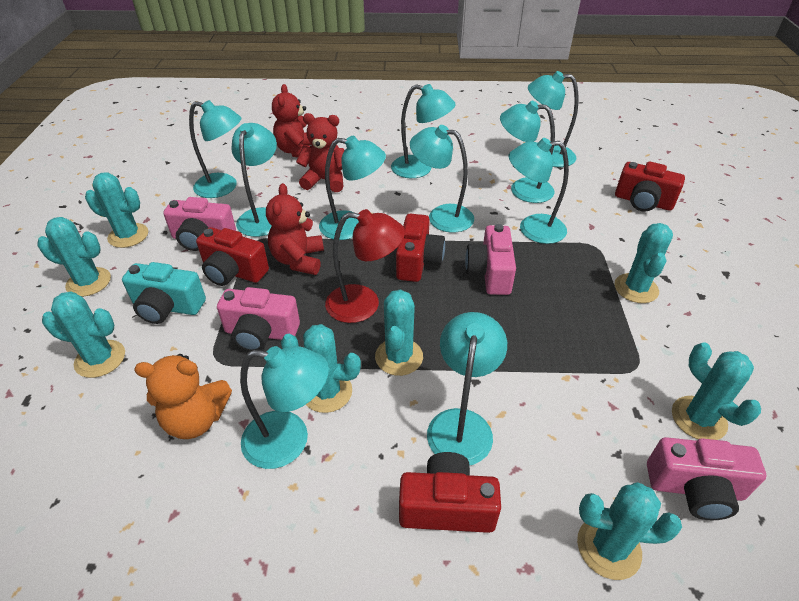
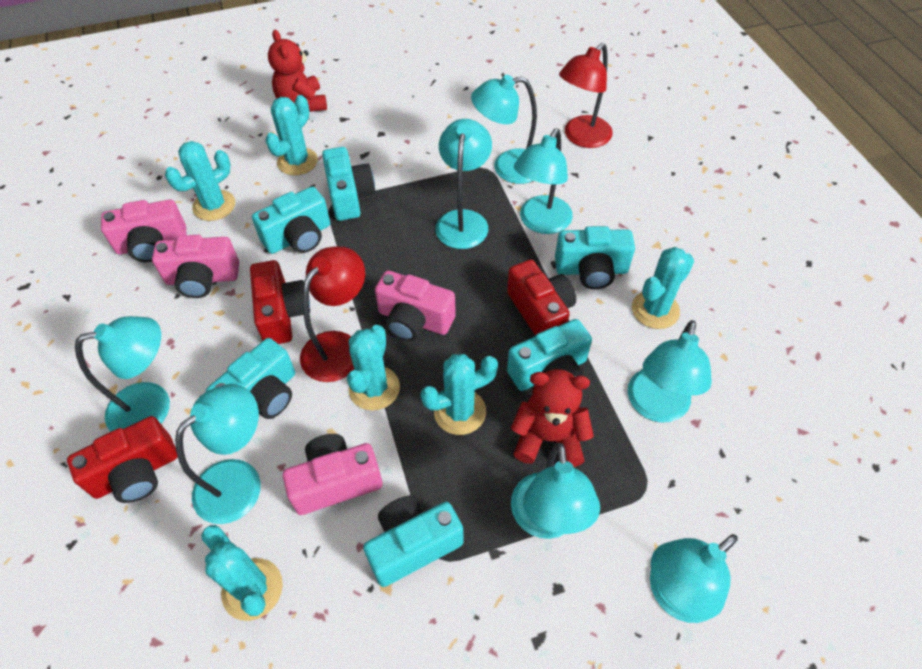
orange teddy bear: 1 -> 0
red camera: 4 -> 3
red lamp: 1 -> 2
red teddy bear: 3 -> 2
turquoise cactus: 8 -> 6
turquoise camera: 1 -> 6
turquoise lamp: 10 -> 8

